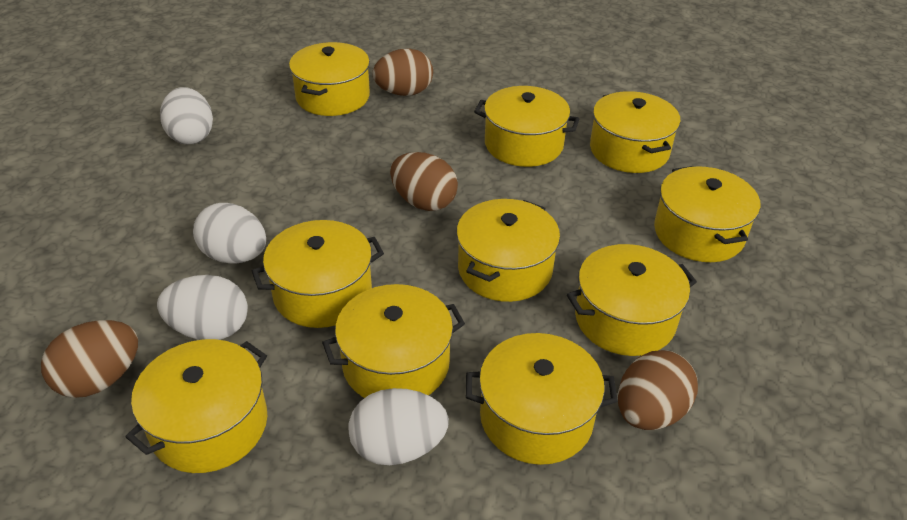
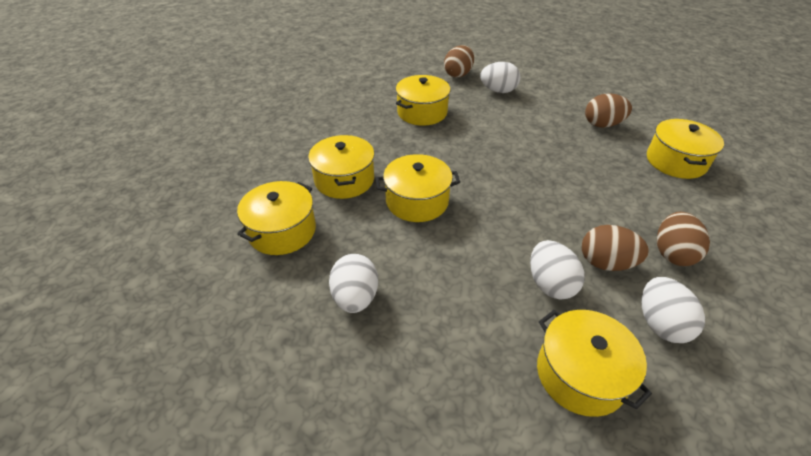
yellow pot: 10 -> 6

